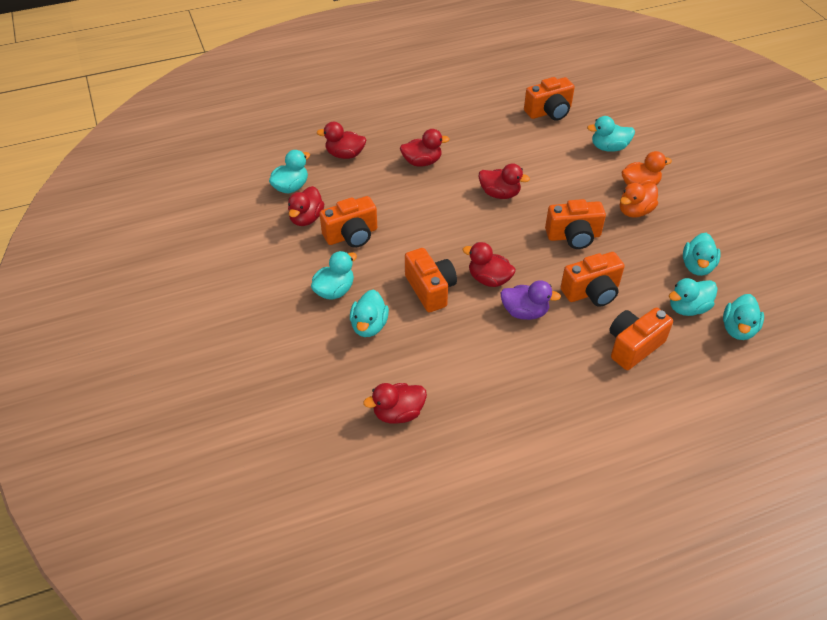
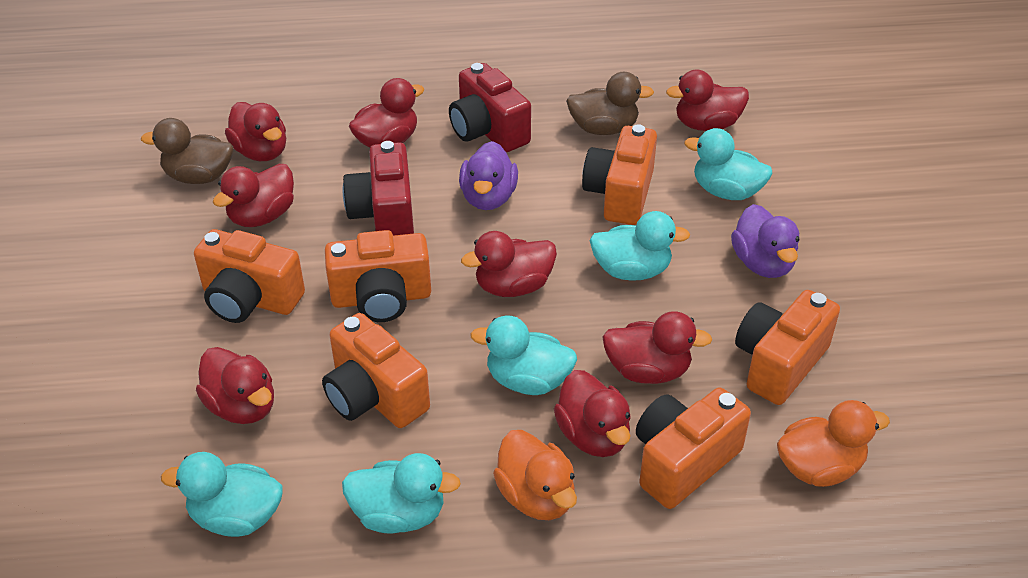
brown duck: 0 -> 2
purple duck: 1 -> 2
red camera: 0 -> 2
red duck: 6 -> 8
turquoise duck: 7 -> 5

